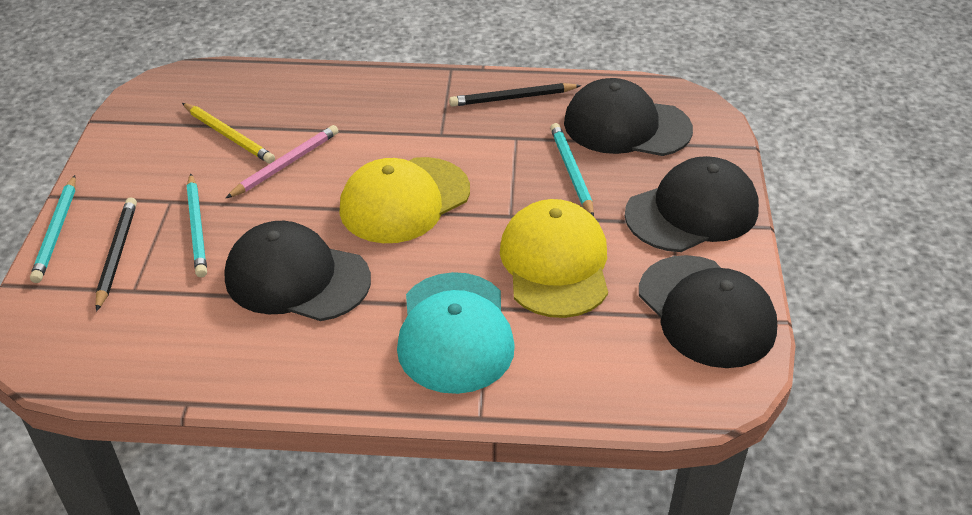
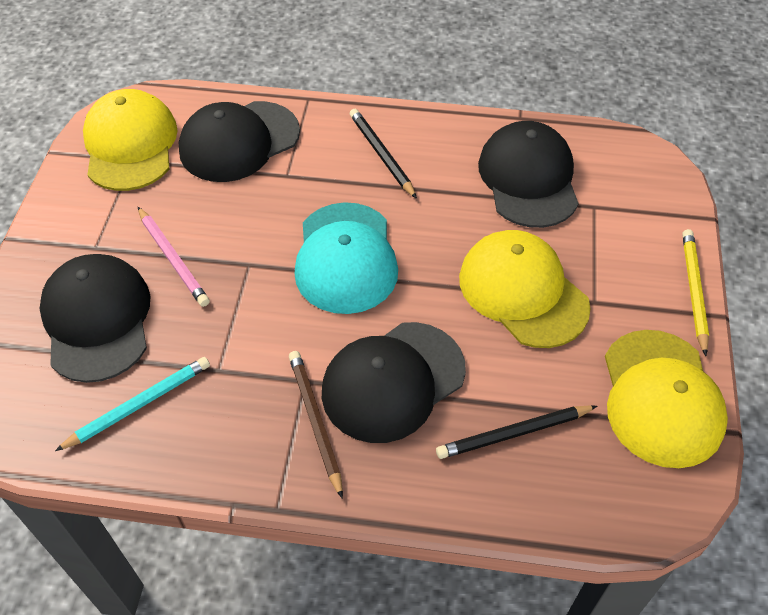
brown pencil: 0 -> 1
turquoise pencil: 3 -> 1
yellow cap: 2 -> 3

